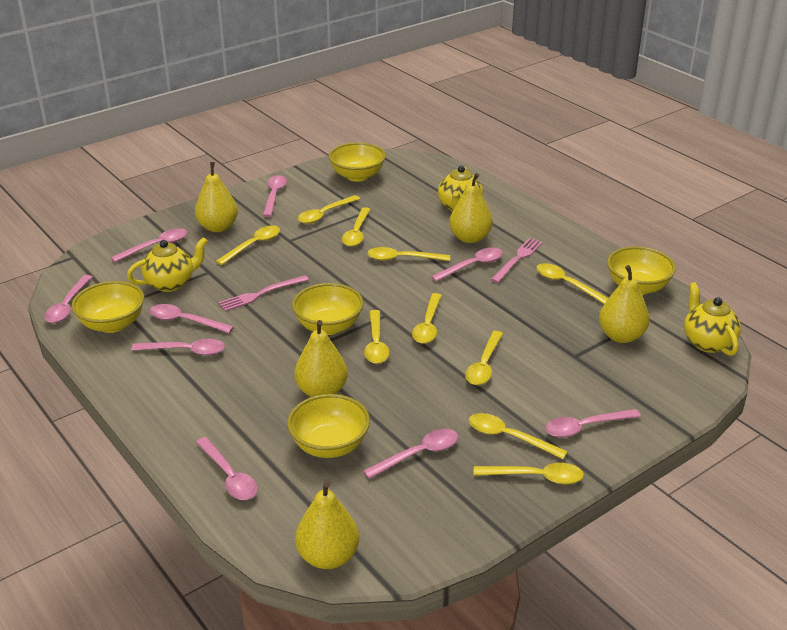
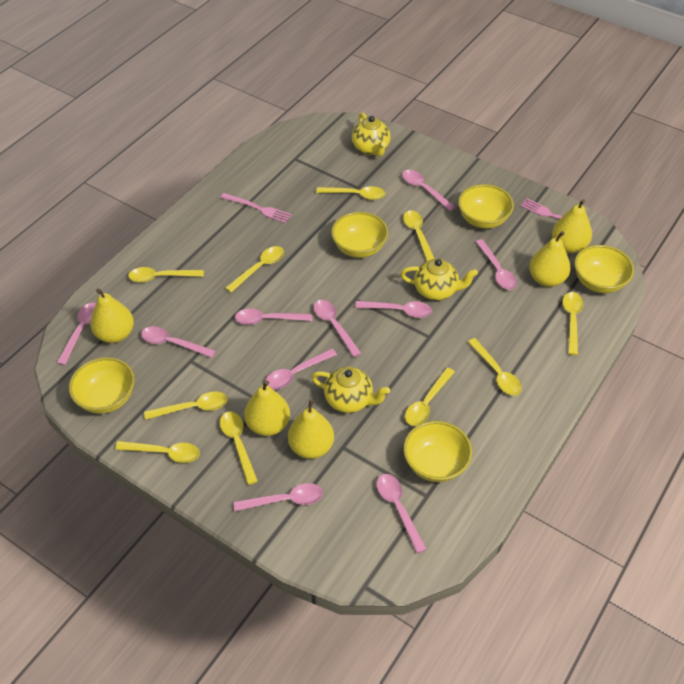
pink spoon: 9 -> 10

